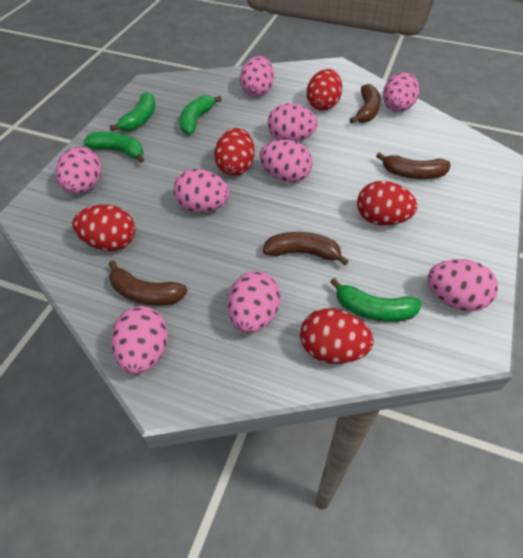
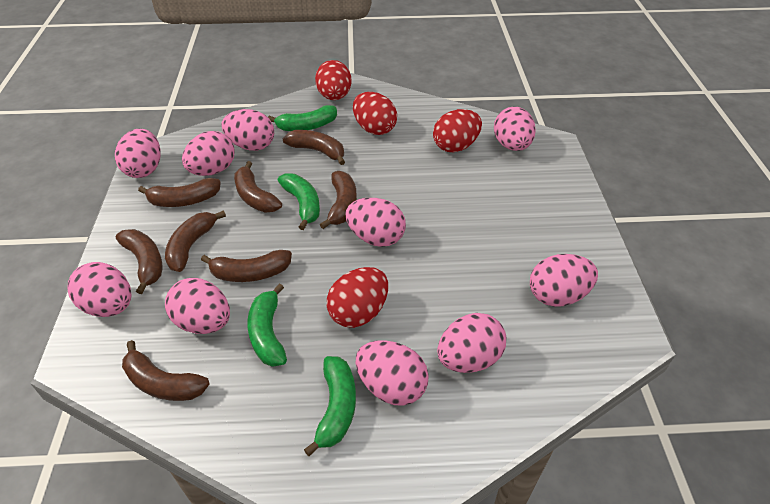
brown banana: 4 -> 8
pink egg: 9 -> 10
red egg: 5 -> 4

